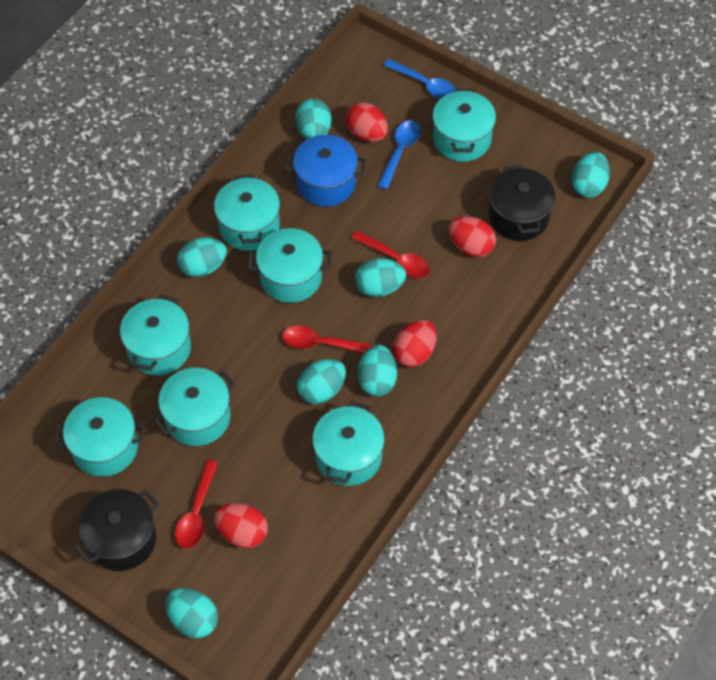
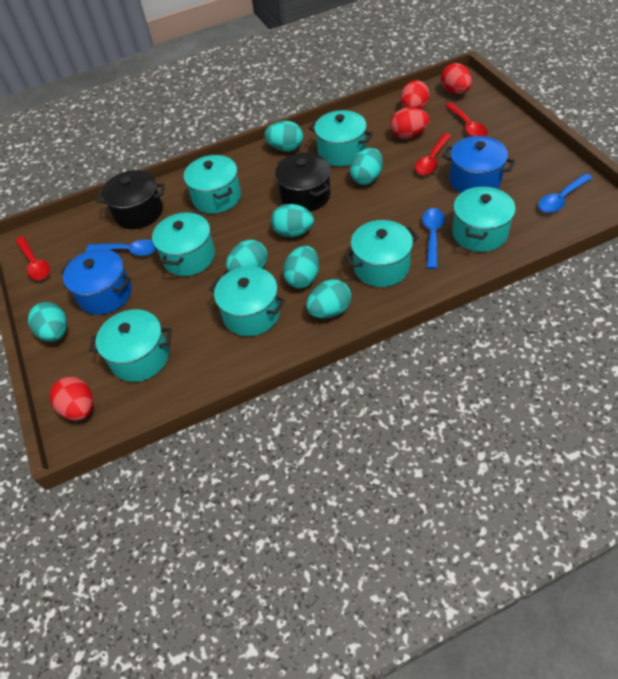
blue pot: 1 -> 2
blue spoon: 2 -> 3

